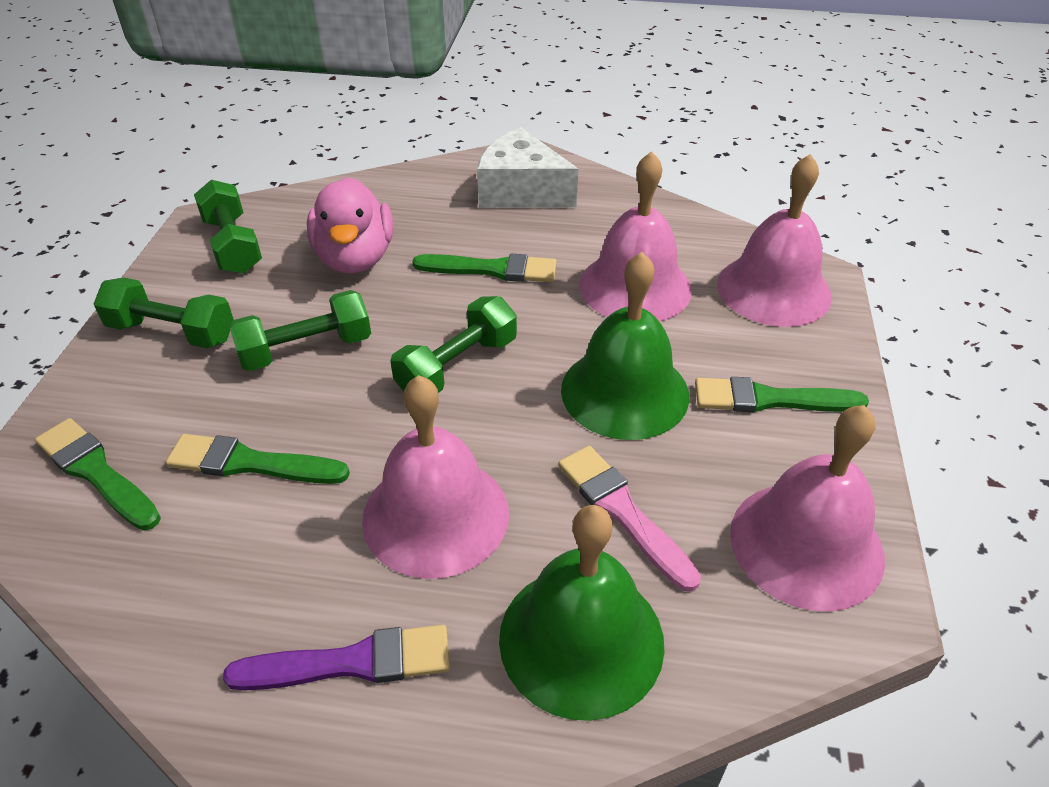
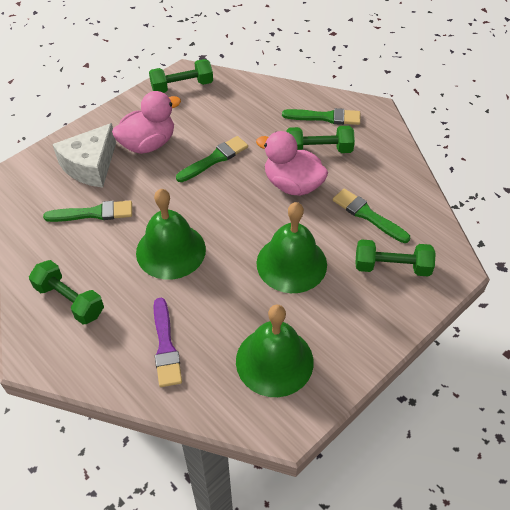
green bell: 2 -> 3
pink bell: 4 -> 0
pink brush: 1 -> 0
pink duck: 1 -> 2

